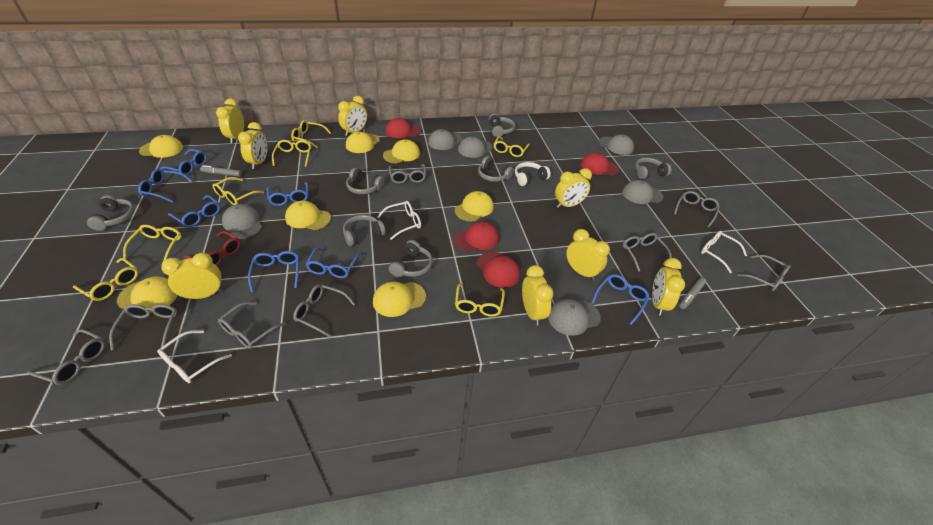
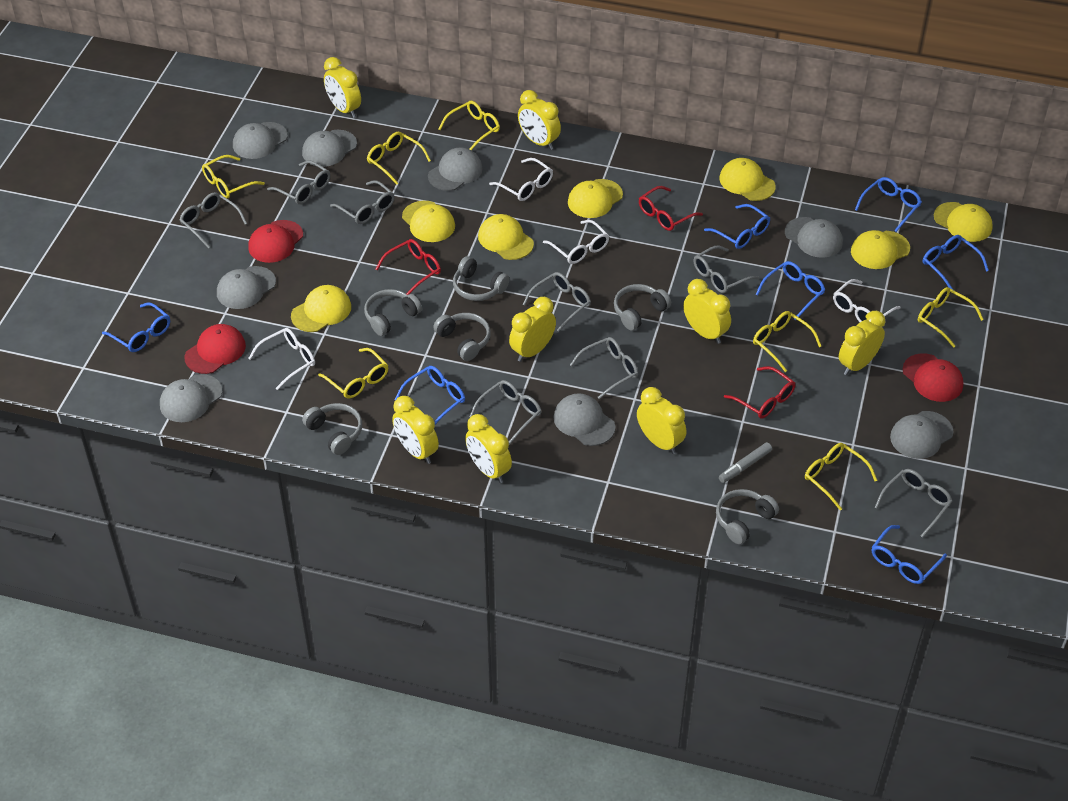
grey cap: 6 -> 8
grey headphones: 7 -> 6
grey marker: 2 -> 1
red cap: 4 -> 3
red glasses: 1 -> 3
white glasses: 3 -> 4
white headphones: 1 -> 0

